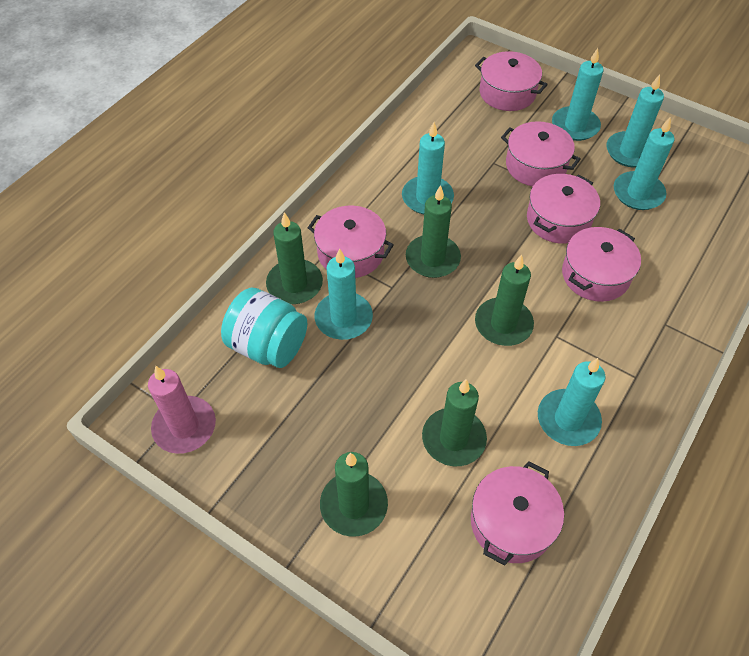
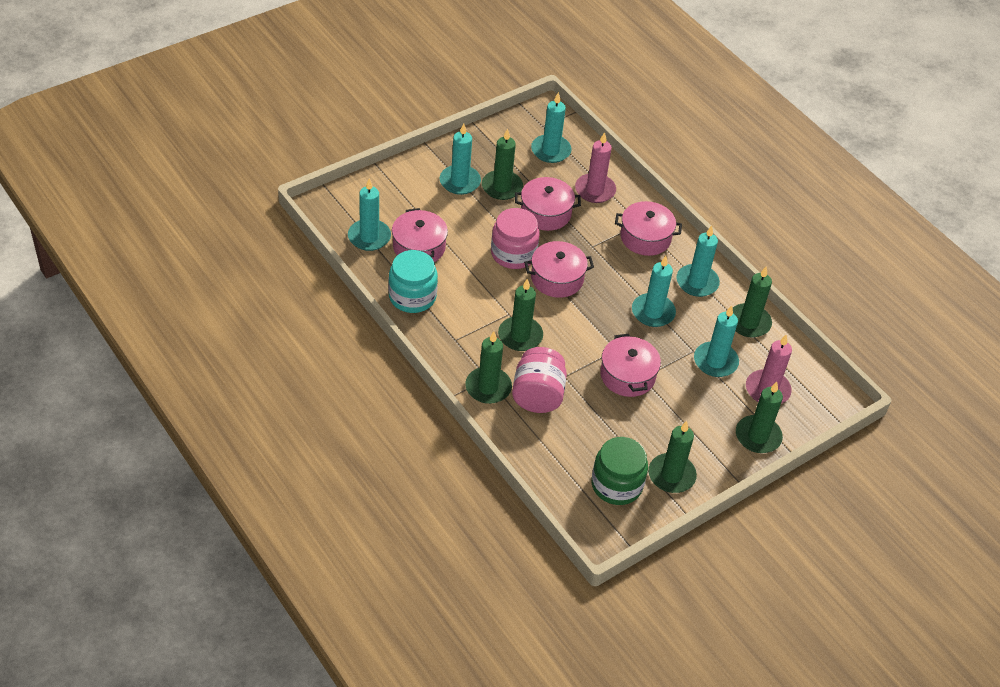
green candle: 5 -> 6
green jar: 0 -> 1
pink candle: 1 -> 2
pink jar: 0 -> 2
pink pot: 6 -> 5

